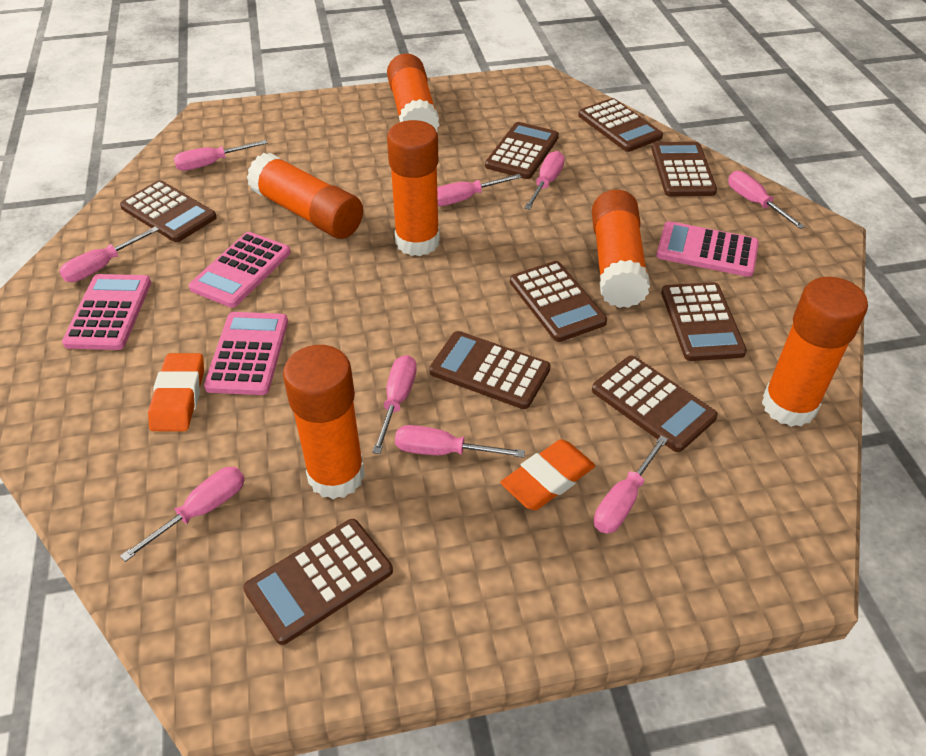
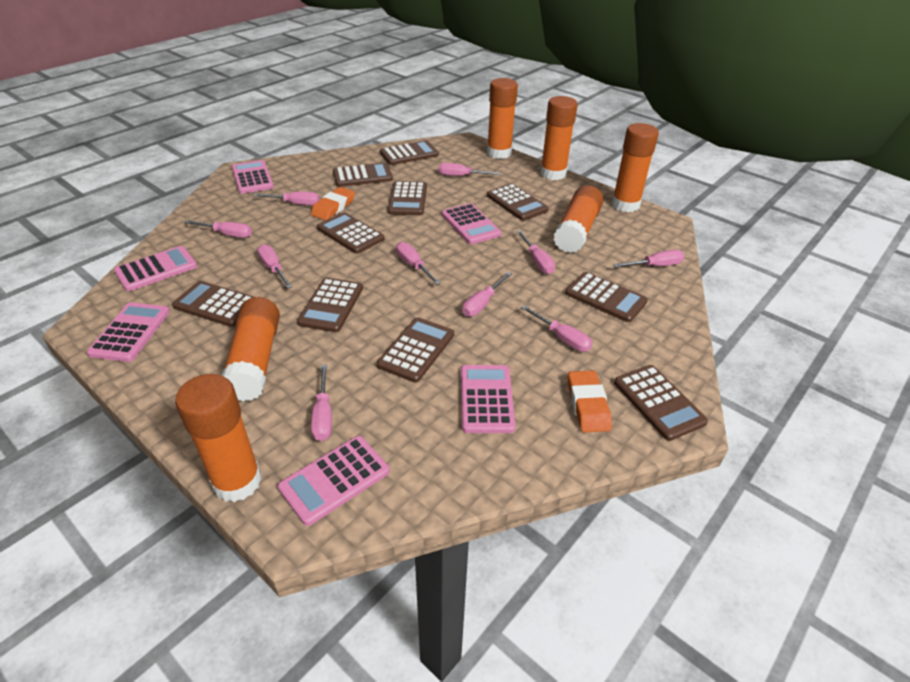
brown calculator: 9 -> 10
pink calculator: 4 -> 6
pink screwdriver: 9 -> 10

